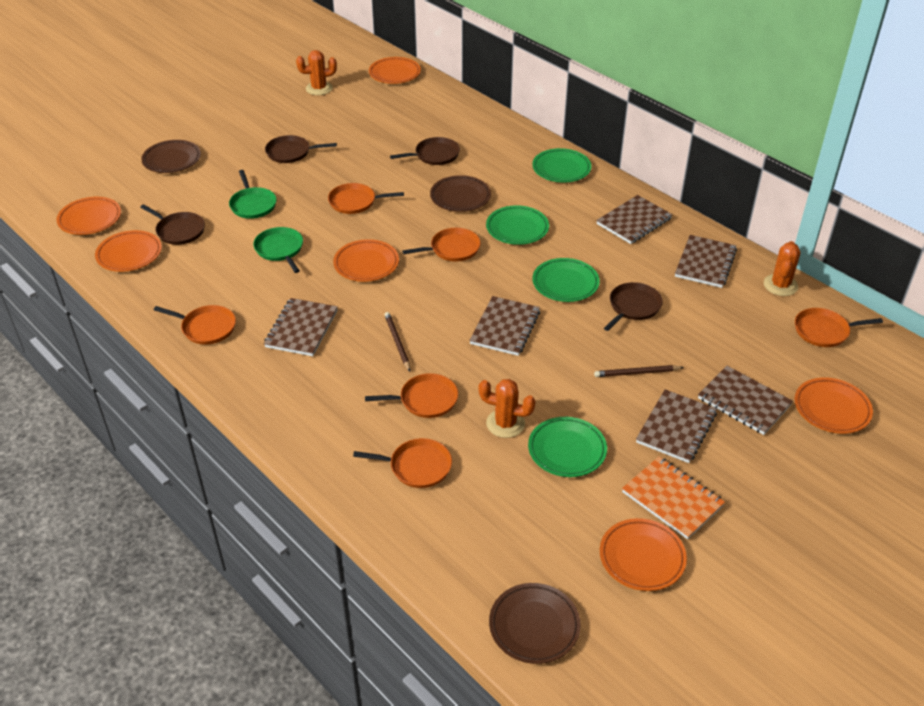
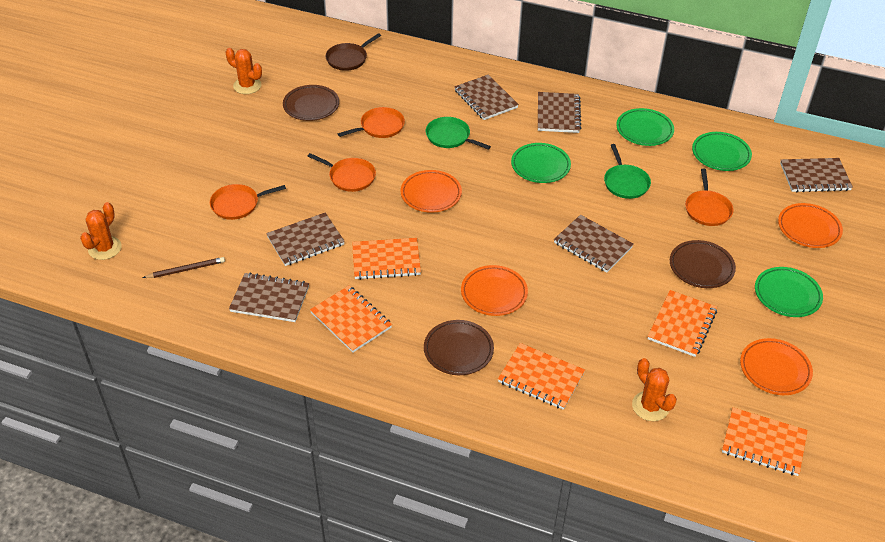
brown pan: 4 -> 1
brown pencil: 2 -> 1
orange notebook: 1 -> 5
orange pan: 6 -> 4
orange plate: 6 -> 4

